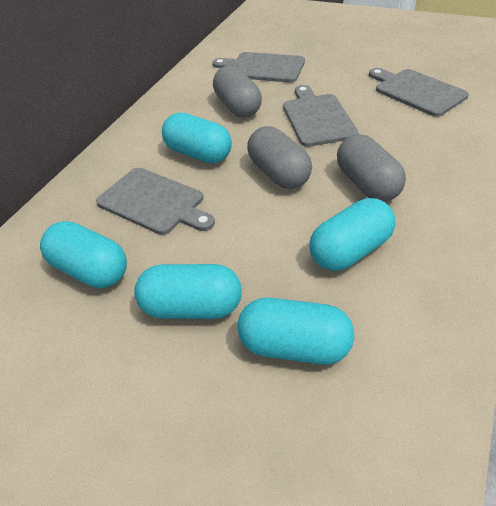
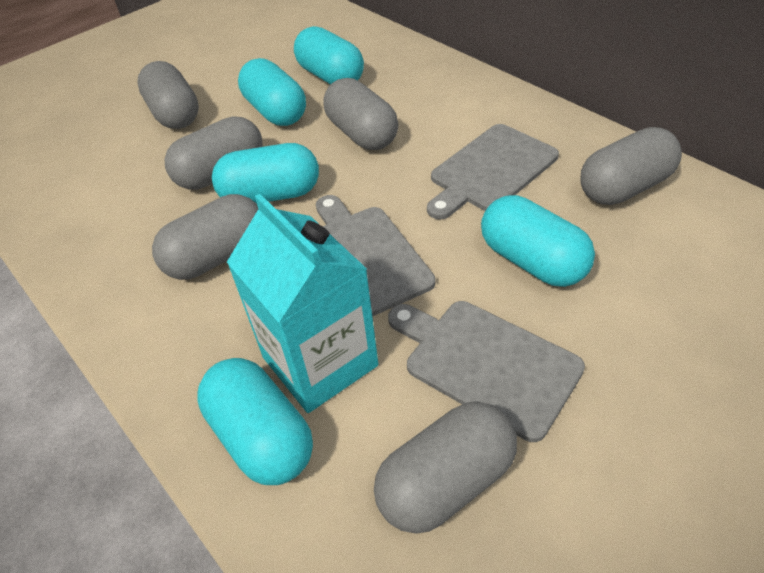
grey capsule: 3 -> 6
grey cutting board: 4 -> 3
turquoise carton: 0 -> 1

